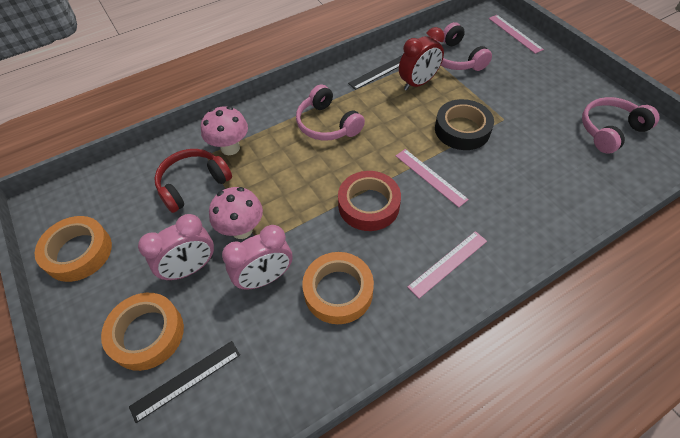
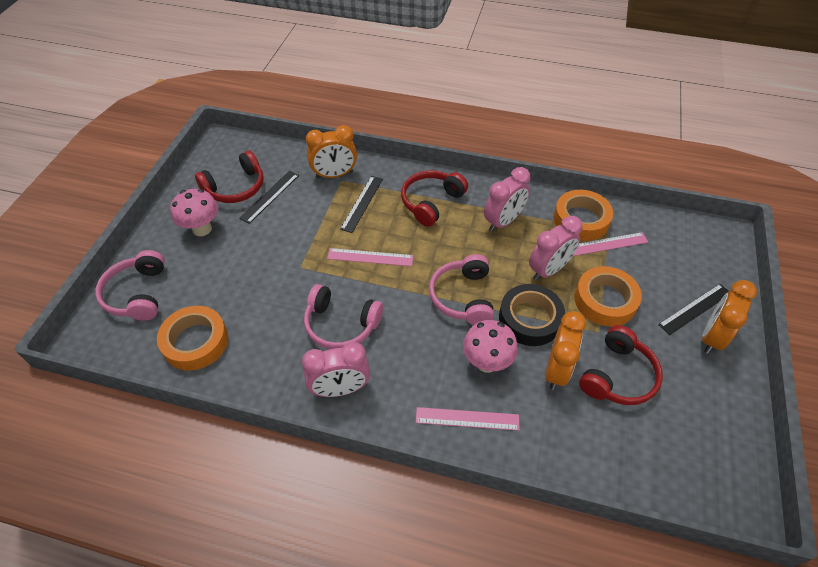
black ruler: 2 -> 3
orange clock: 0 -> 3
pink clock: 2 -> 3
red clock: 1 -> 0
red headphones: 1 -> 3
red tape: 1 -> 0

